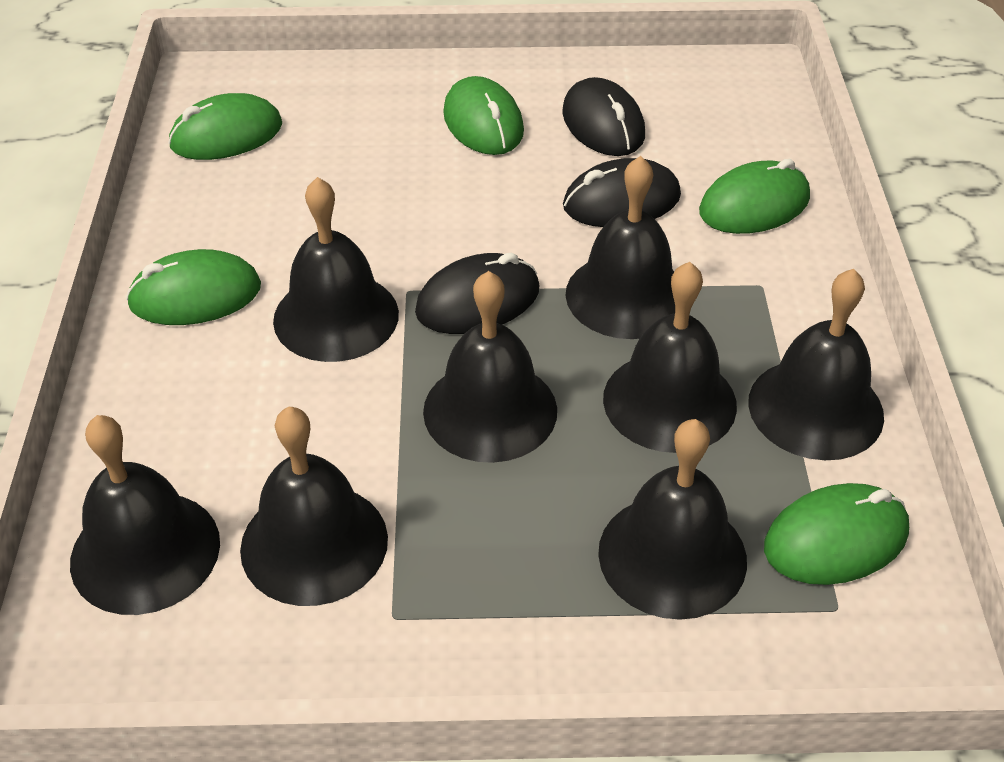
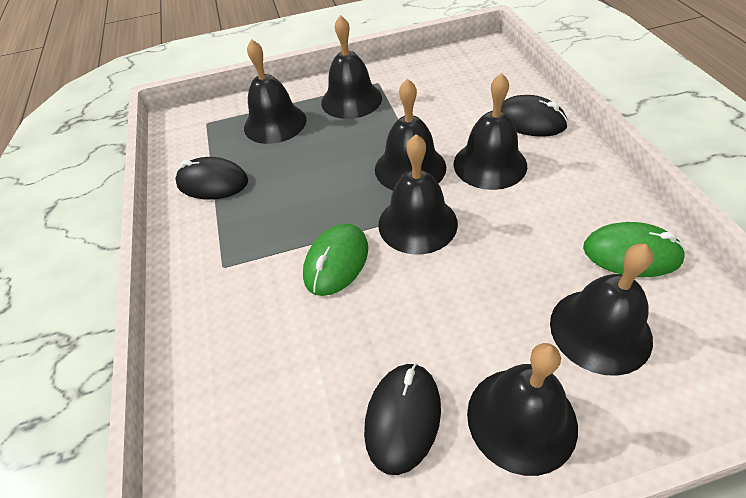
black bell: 8 -> 7
green mouse: 5 -> 2

